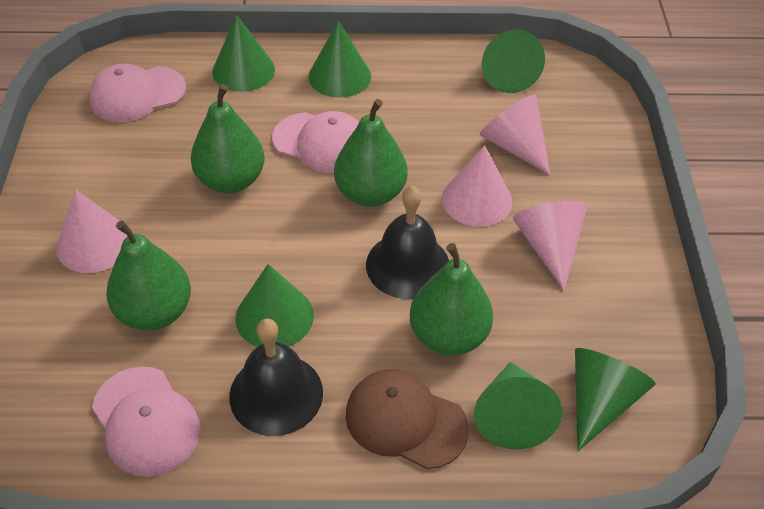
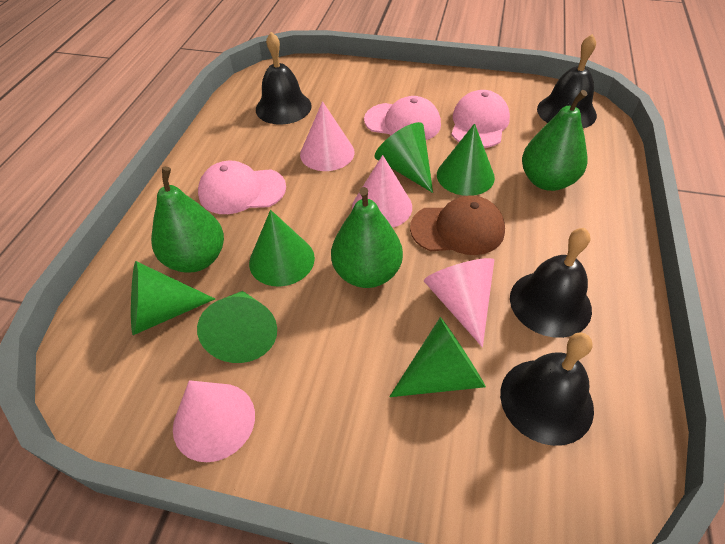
black bell: 2 -> 4
green pear: 4 -> 3

